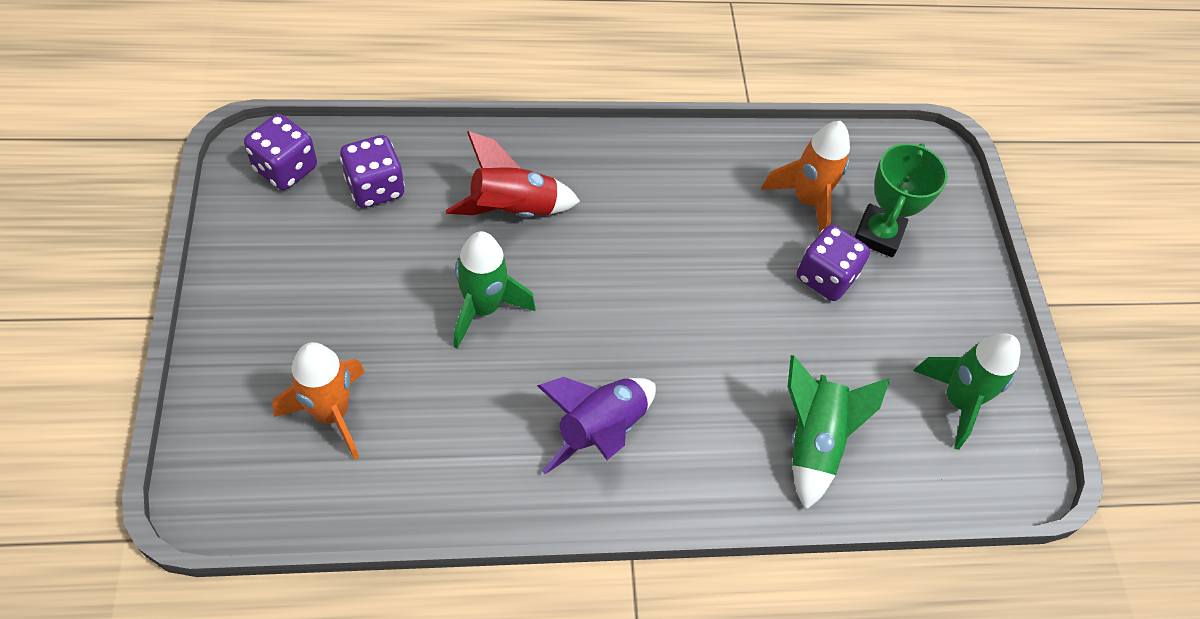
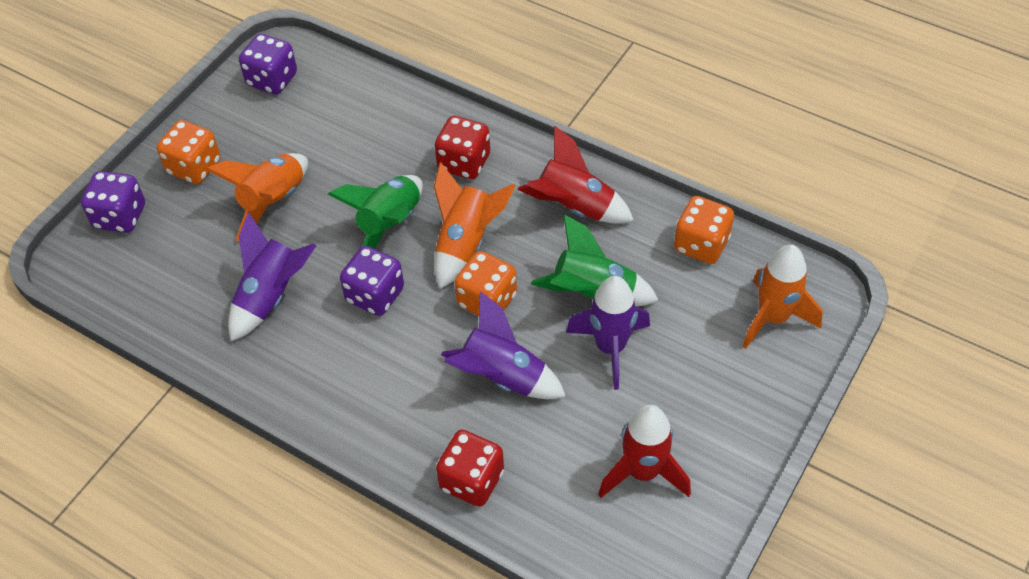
green rocket: 3 -> 2
green trophy: 1 -> 0
orange dice: 0 -> 3
orange rocket: 2 -> 3
purple rocket: 1 -> 3
red dice: 0 -> 2
red rocket: 1 -> 2

